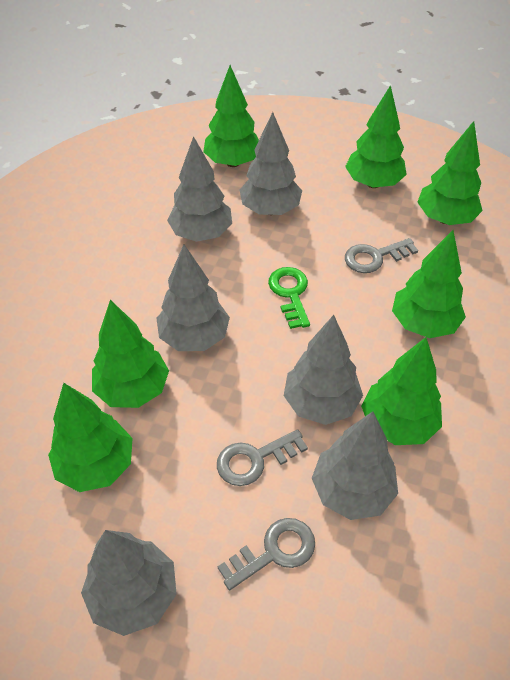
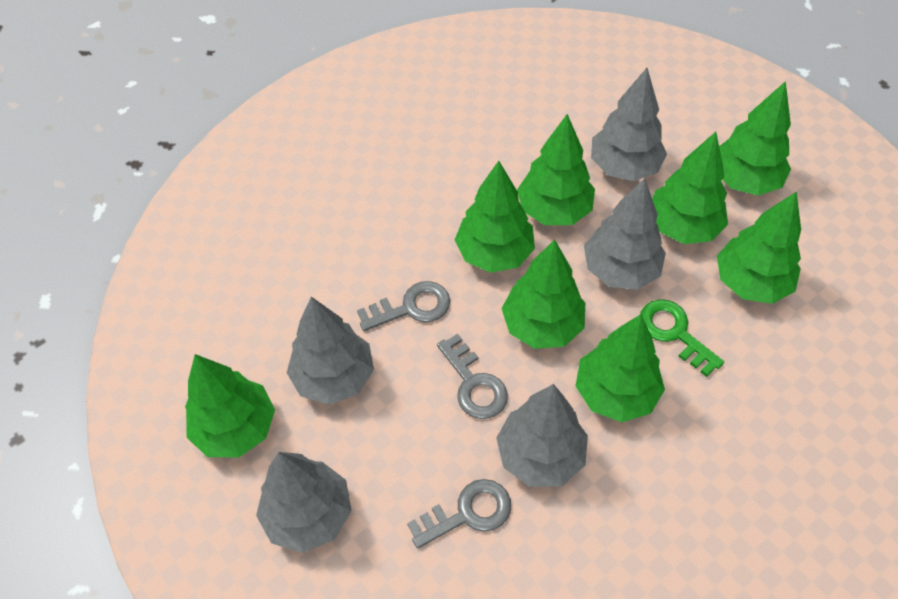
green tree: 7 -> 8
grey tree: 6 -> 5

